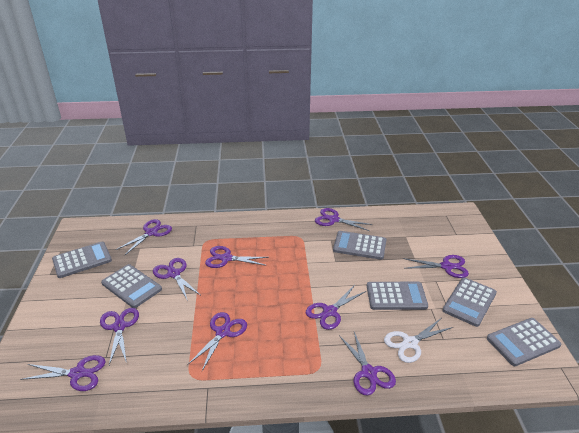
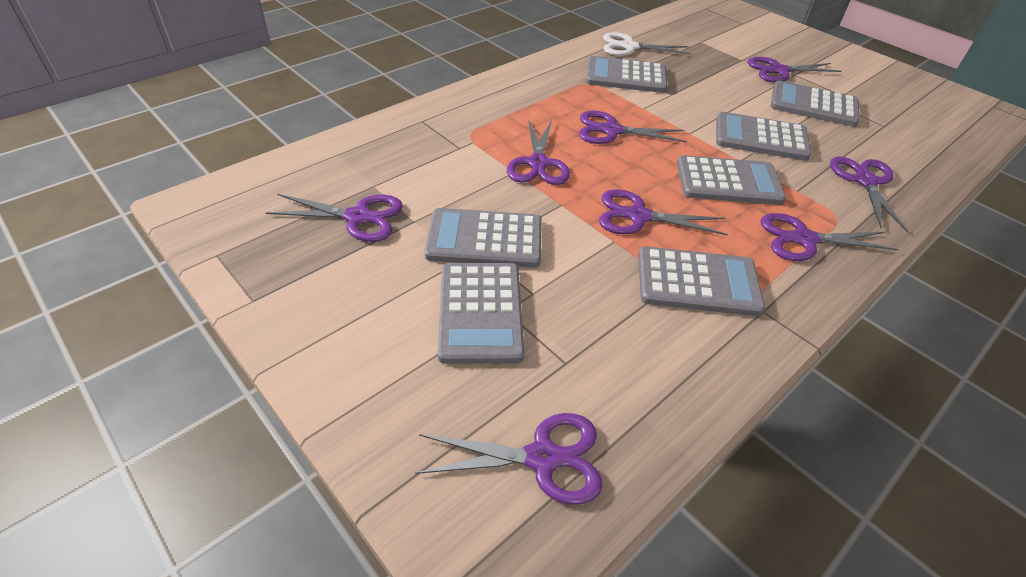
grey calculator: 6 -> 7
purple scissors: 10 -> 8

